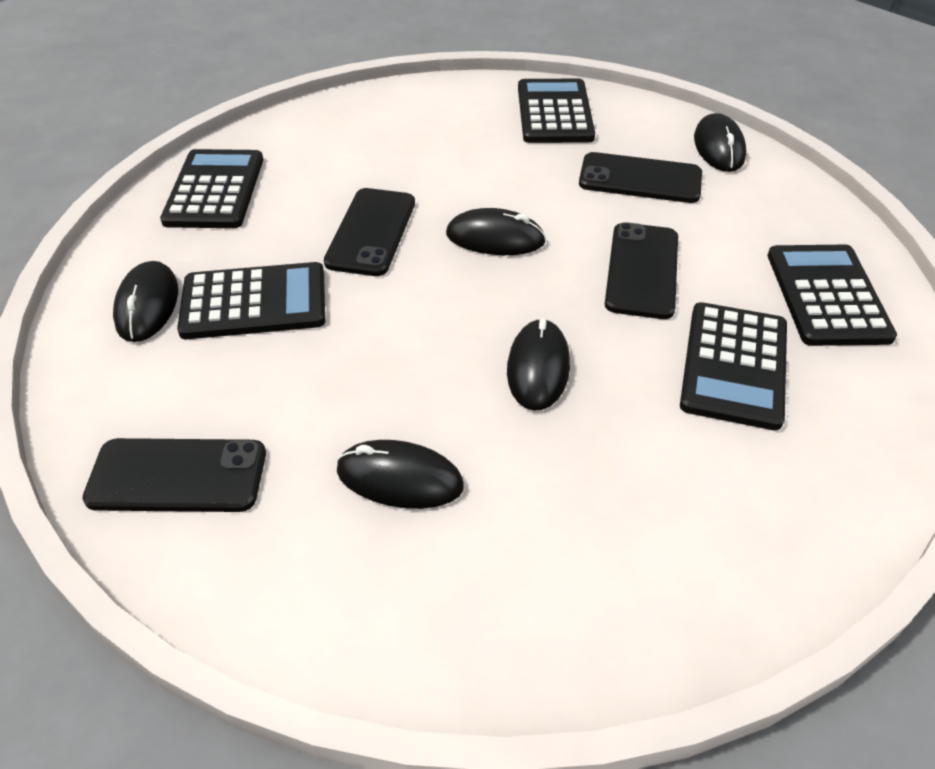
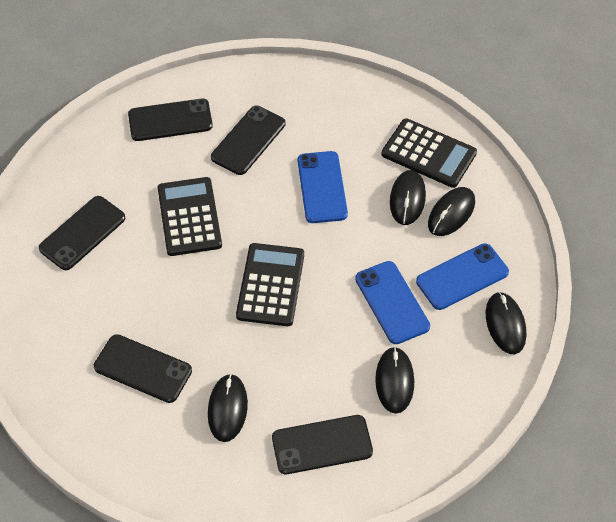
black calculator: 5 -> 3
black phone: 4 -> 5
blue phone: 0 -> 3

